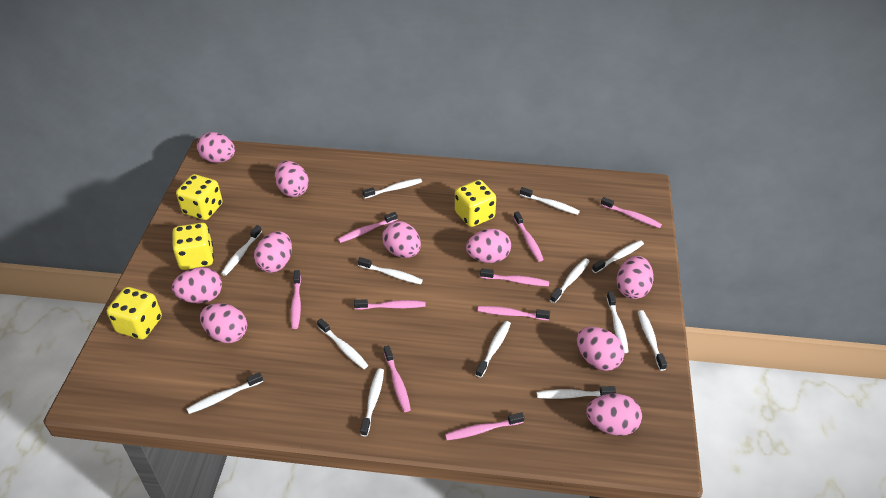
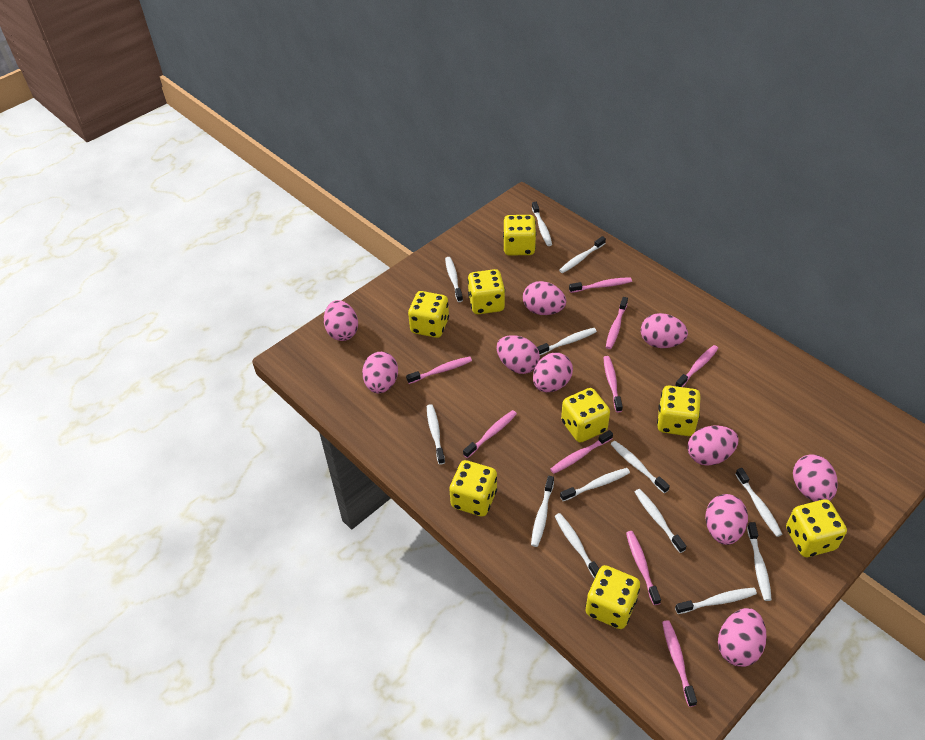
yellow dice: 4 -> 8

